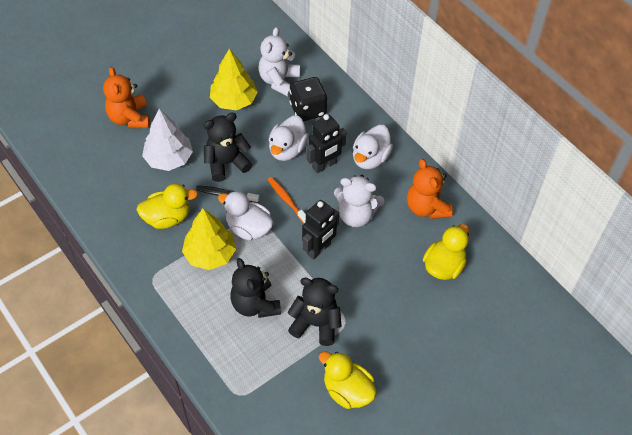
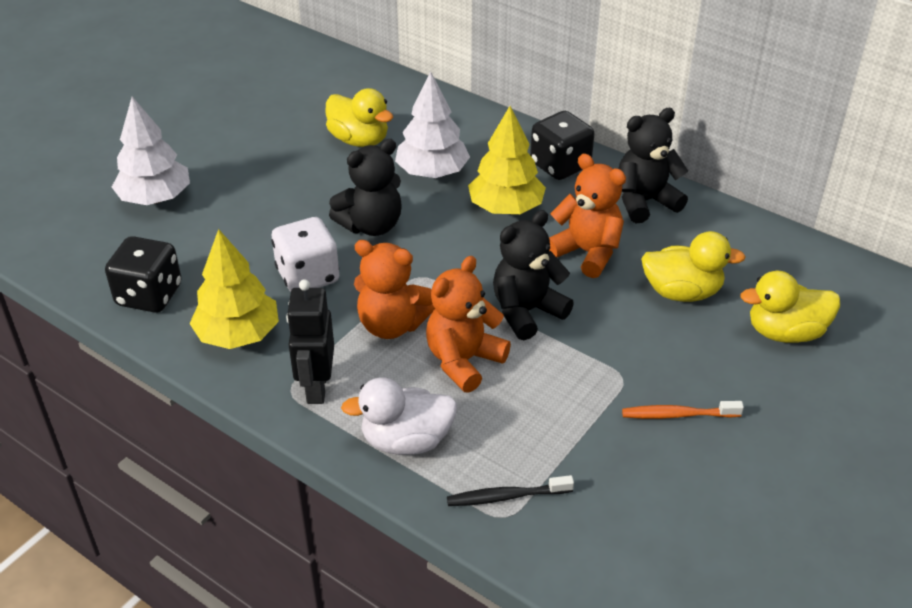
black dice: 1 -> 2
black robot: 2 -> 1
orange teddy bear: 2 -> 3
white dice: 0 -> 1
white duck: 3 -> 1
white teddy bear: 2 -> 0
white tree: 1 -> 2

